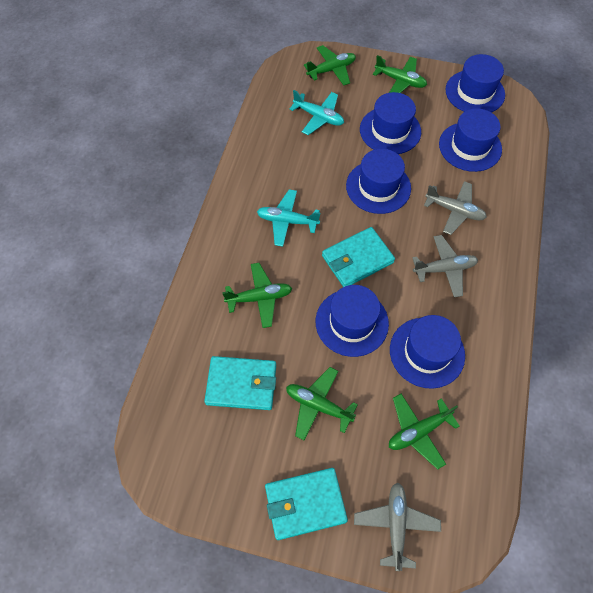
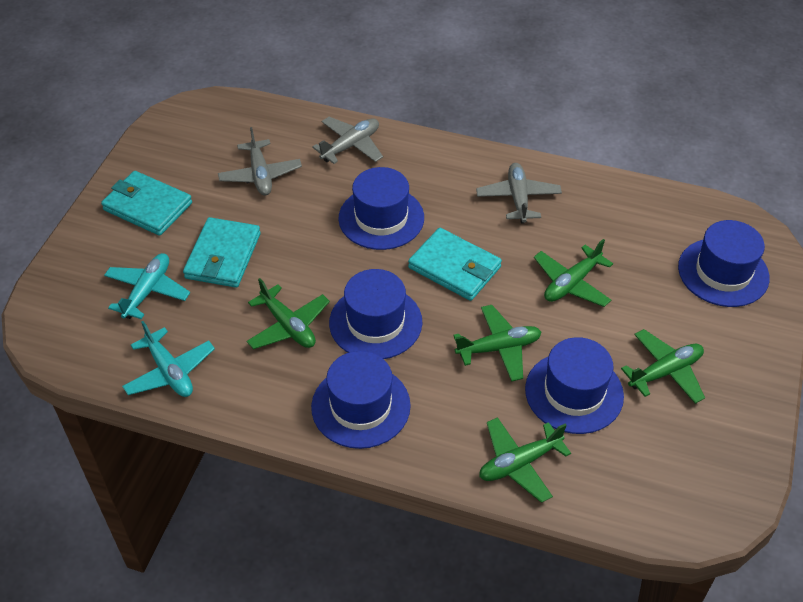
blue hat: 6 -> 5

